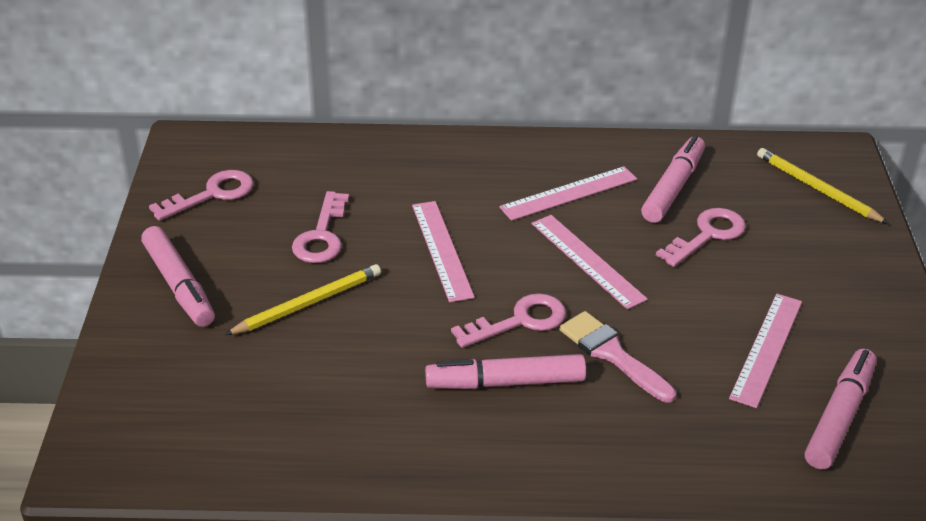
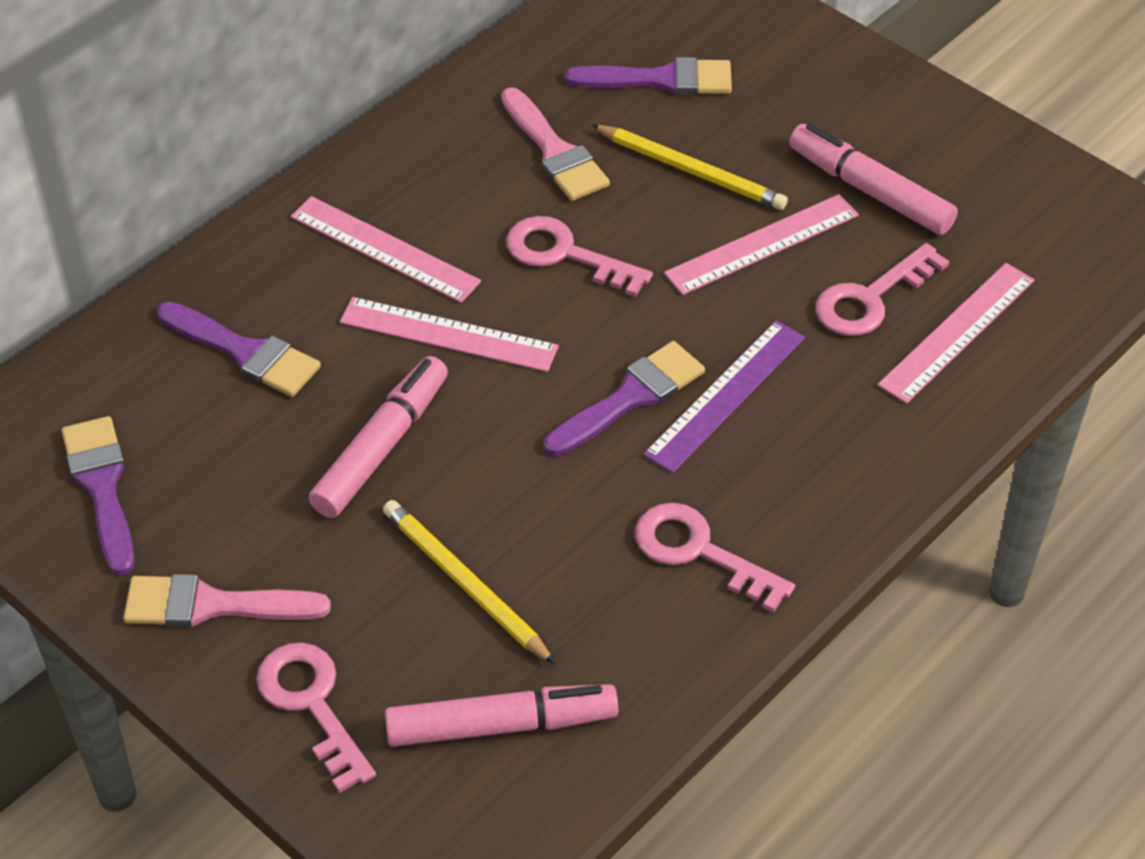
pink brush: 1 -> 2
pink marker: 4 -> 3
purple brush: 0 -> 4
purple ruler: 0 -> 1

